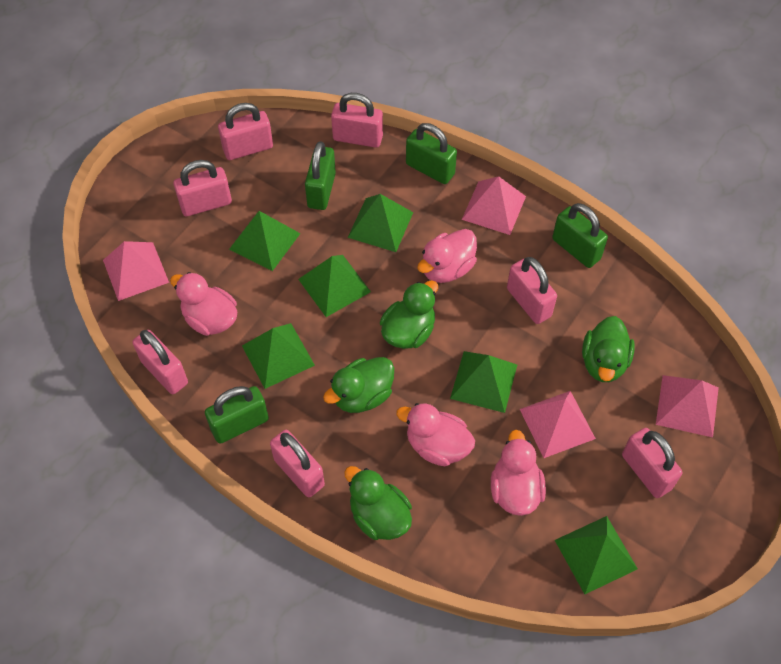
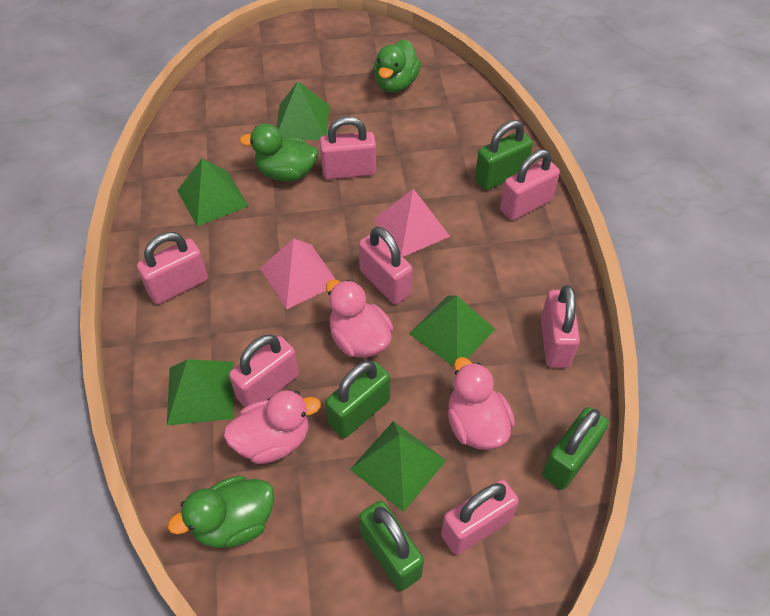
green duck: 4 -> 3
green pyramid: 6 -> 5
pink duck: 4 -> 3
pink pyramid: 4 -> 2

